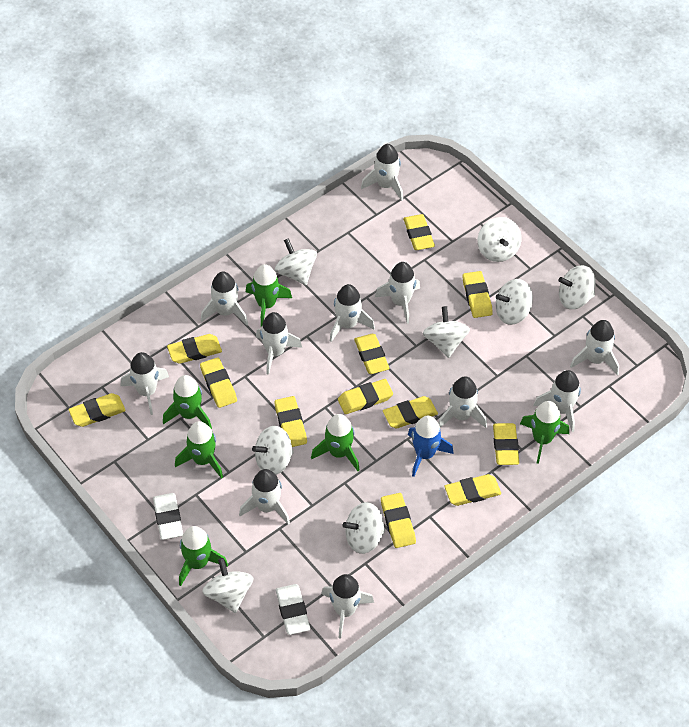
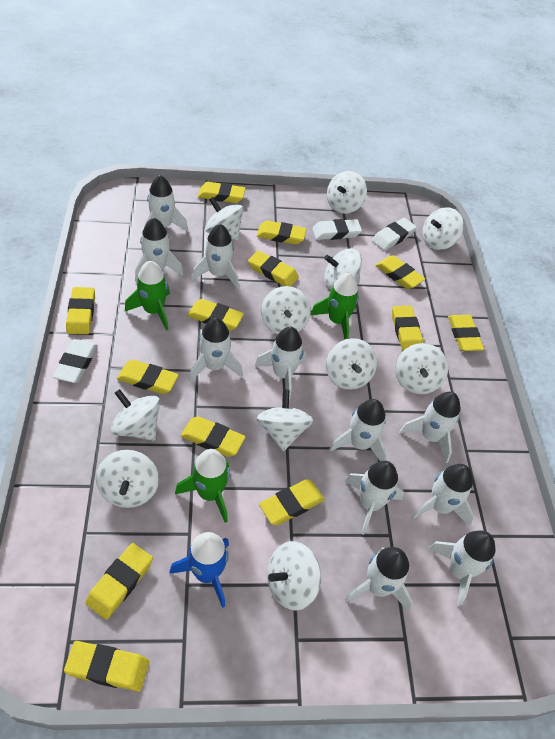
green rocket: 6 -> 3
white eraser: 2 -> 3
white spinning top: 8 -> 11
yellow eraser: 12 -> 13

